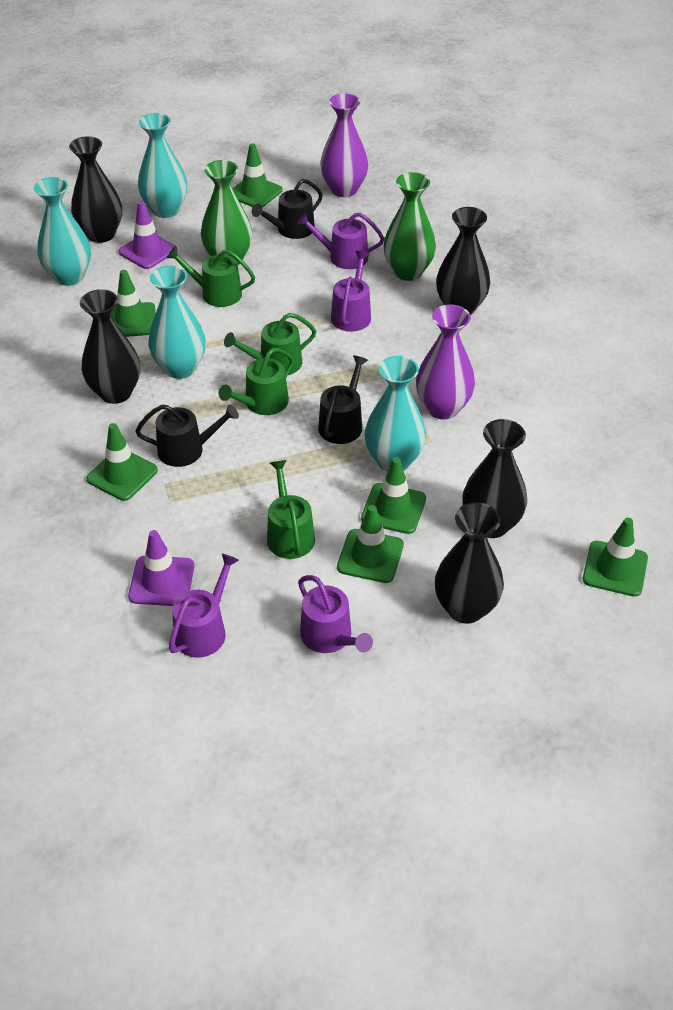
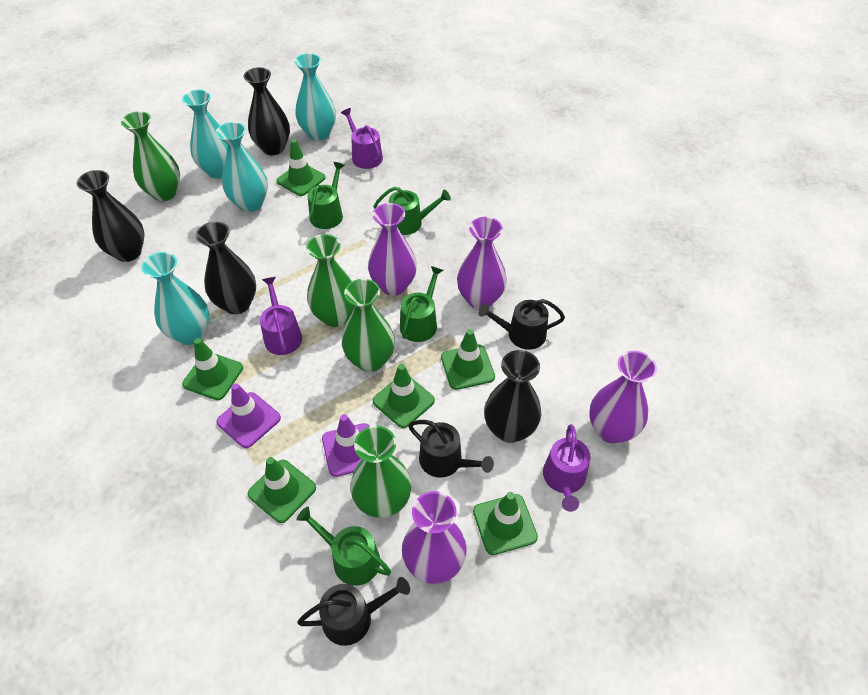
black vase: 5 -> 4
green vase: 2 -> 4
purple vase: 2 -> 4
purple watering can: 4 -> 3

